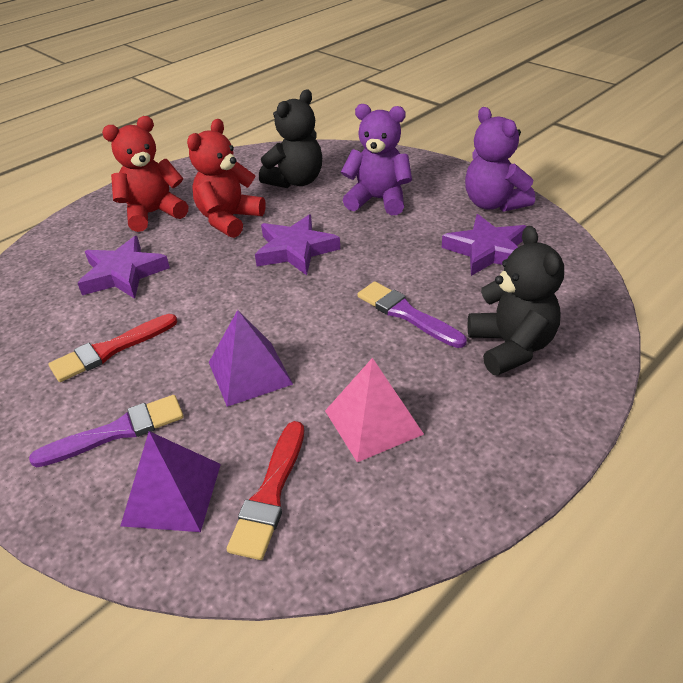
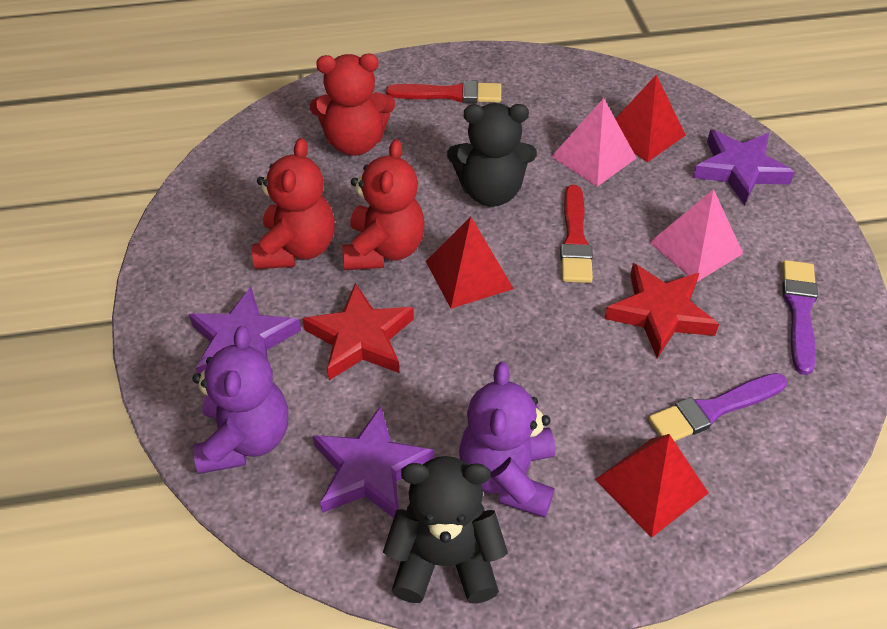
pink pyramid: 1 -> 2
purple pyramid: 2 -> 0
red pyramid: 0 -> 3
red star: 0 -> 2
red teddy bear: 2 -> 3

